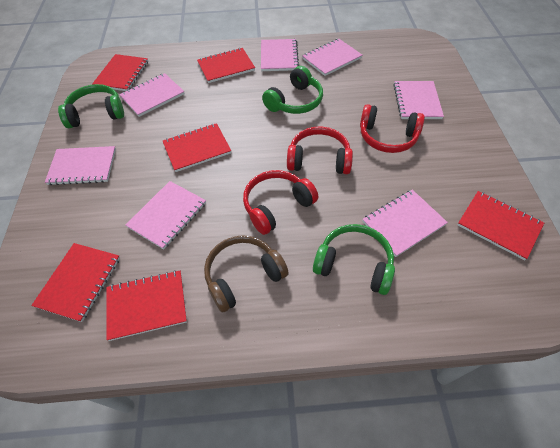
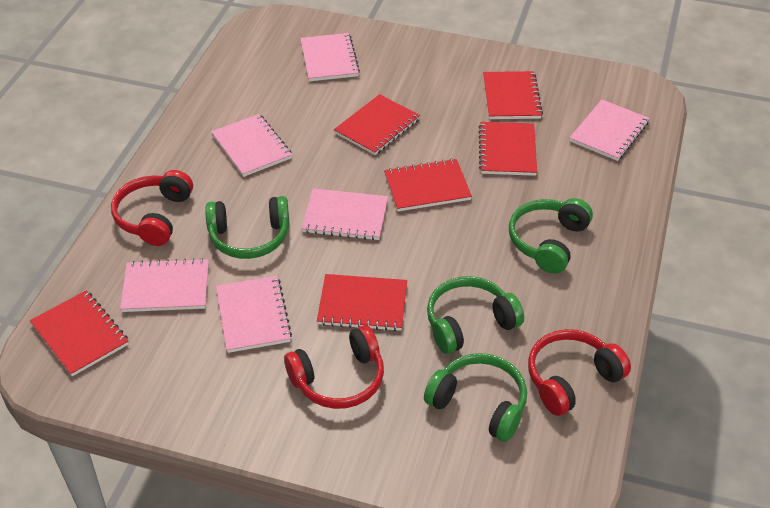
brown headphones: 1 -> 0
green headphones: 3 -> 4
pink notebook: 7 -> 6

